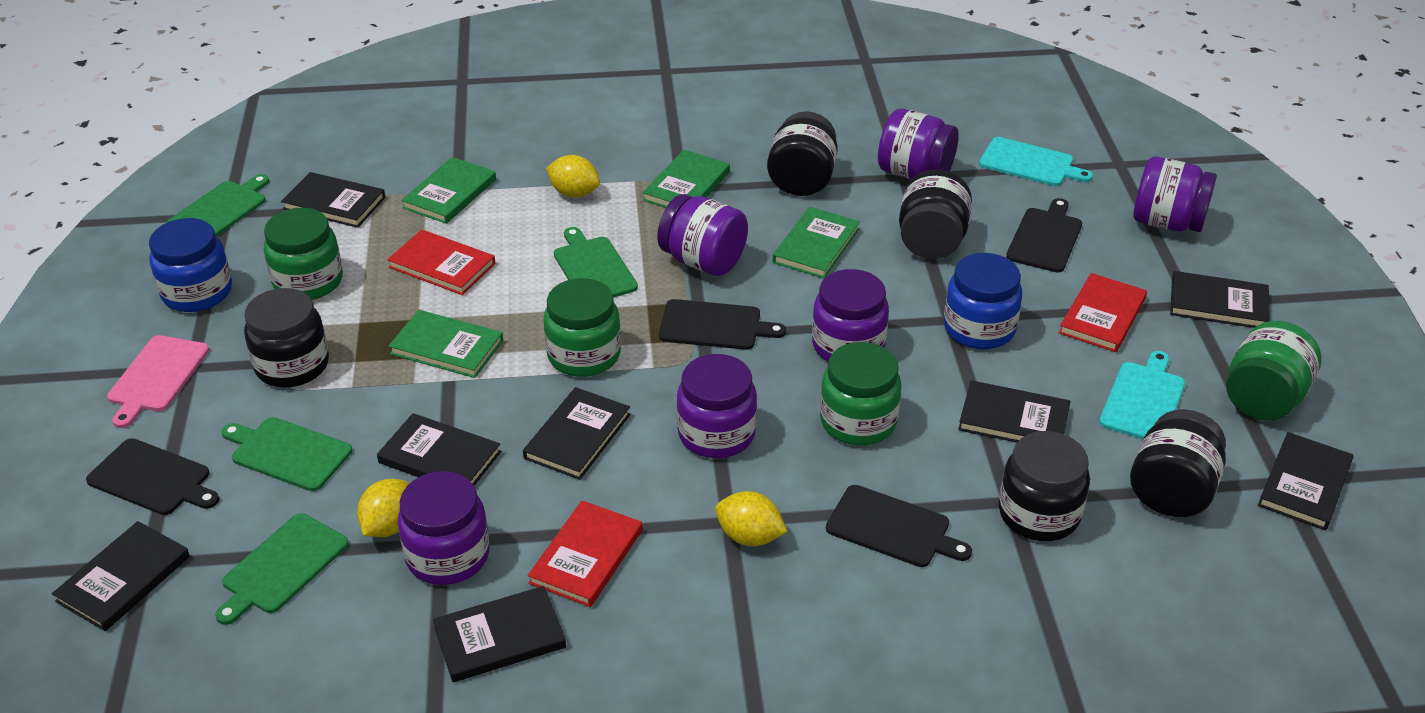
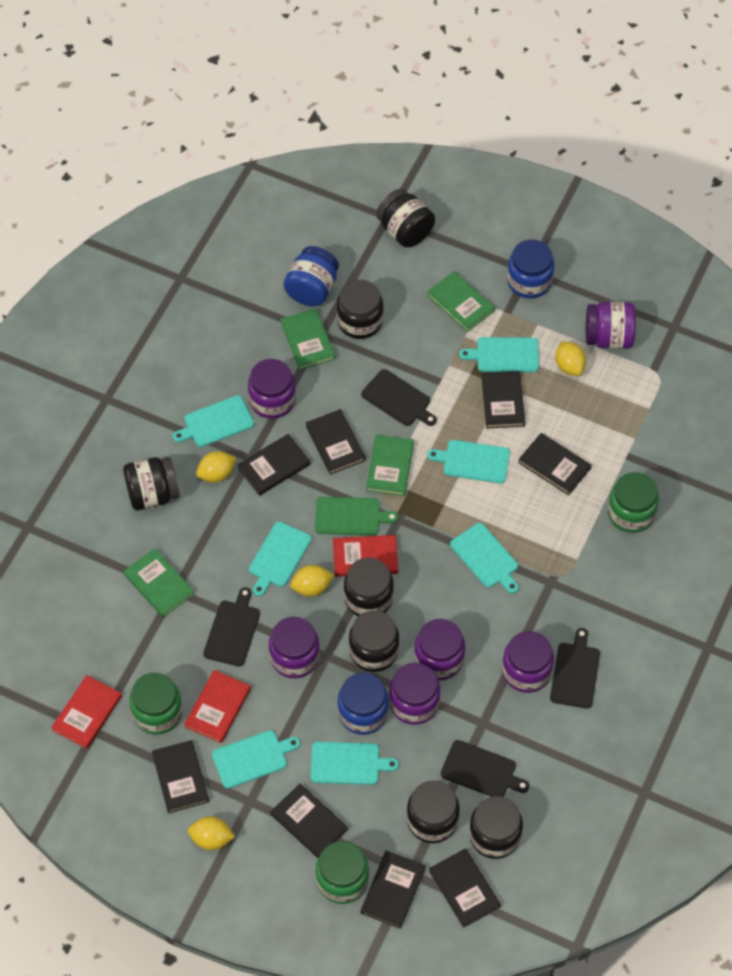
black jar: 5 -> 7
blue jar: 2 -> 3
green cutting board: 4 -> 1
green jar: 4 -> 3
pink cutting board: 1 -> 0
turquoise cutting board: 2 -> 7
yellow lemon: 3 -> 4

